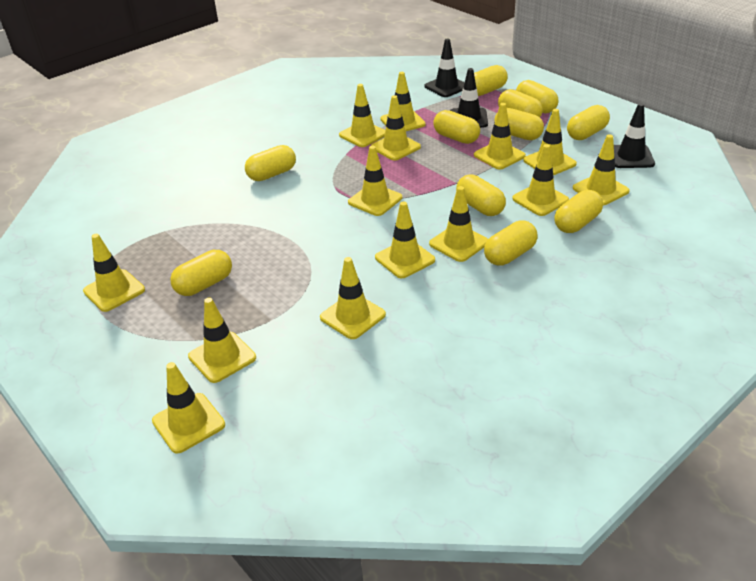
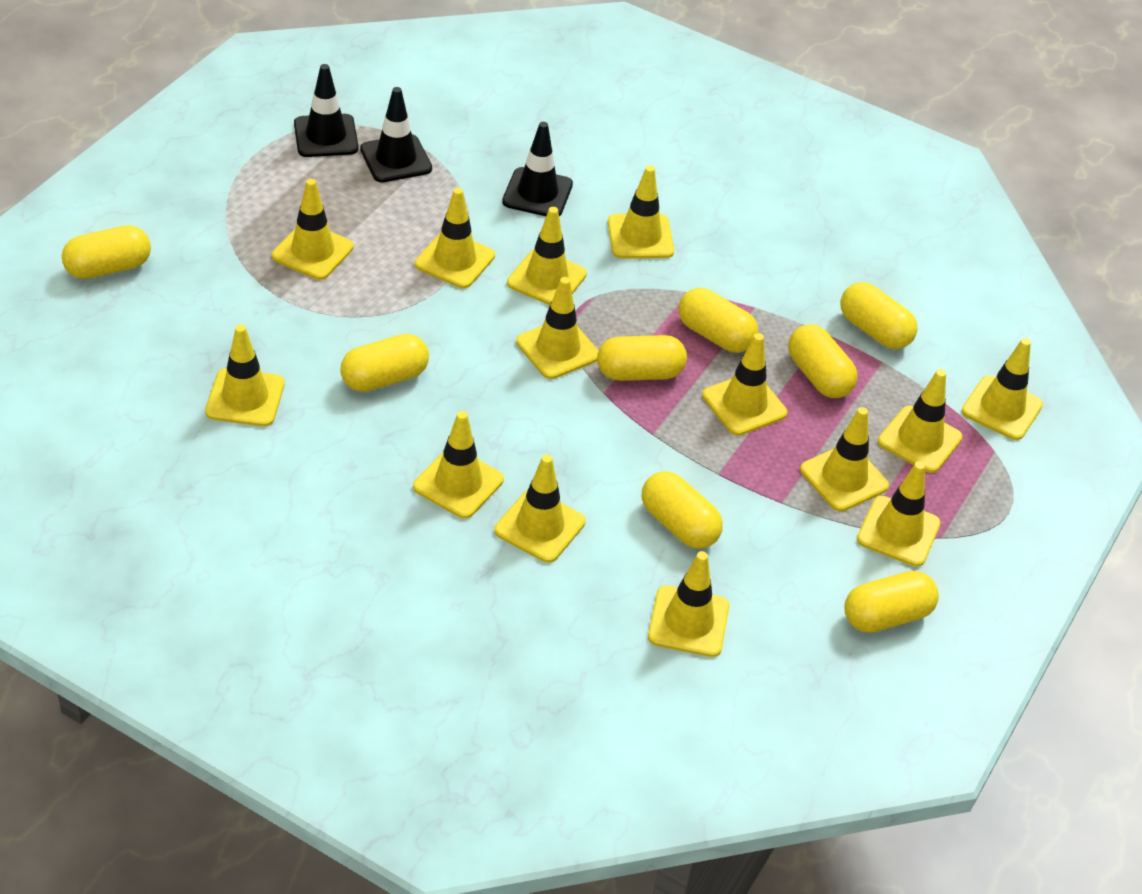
yellow capsule: 11 -> 8

